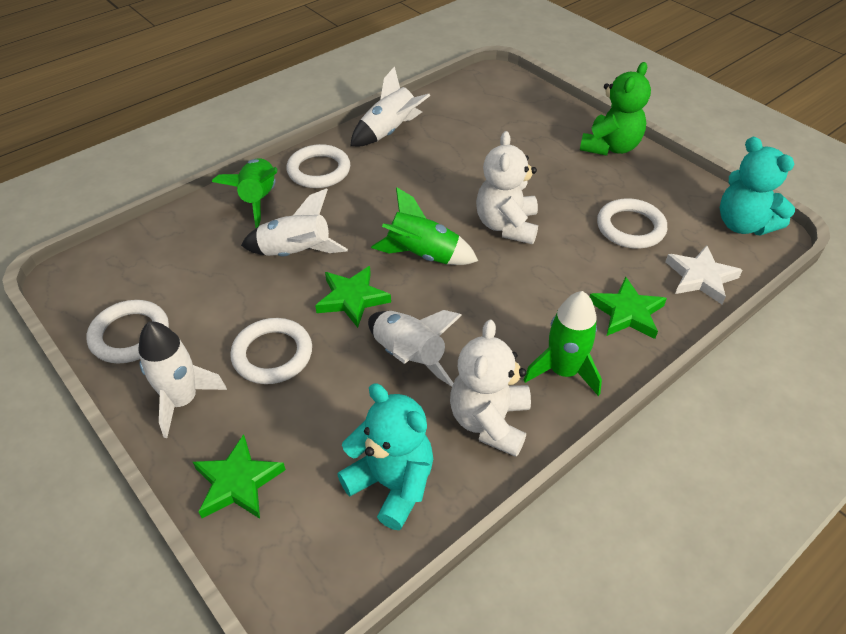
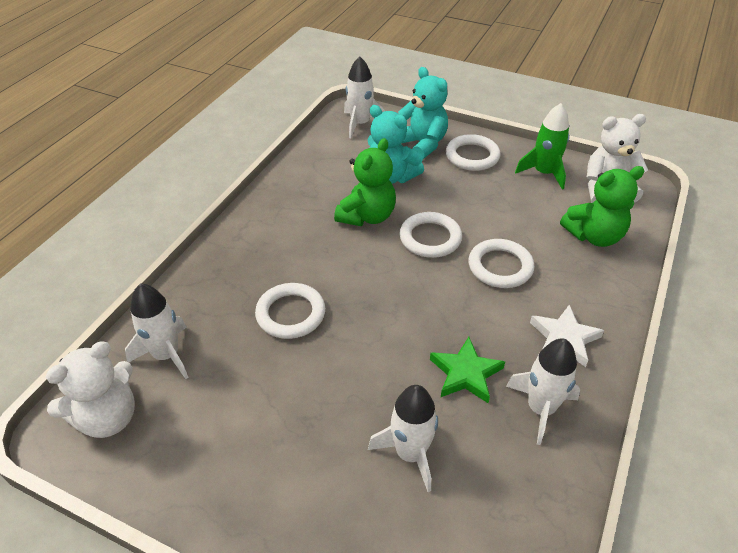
green rocket: 3 -> 1
green star: 3 -> 1
green teddy bear: 1 -> 2

